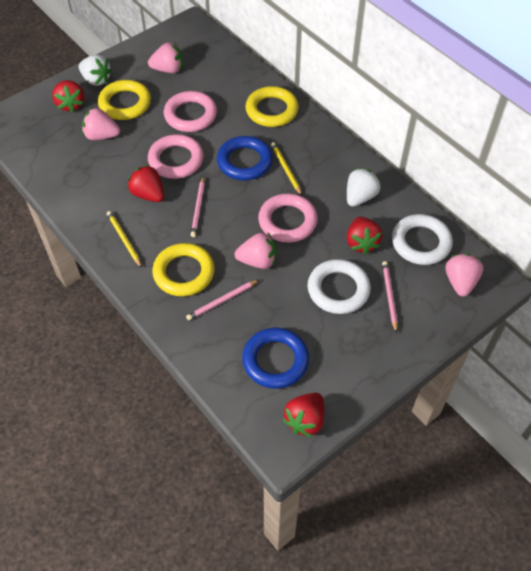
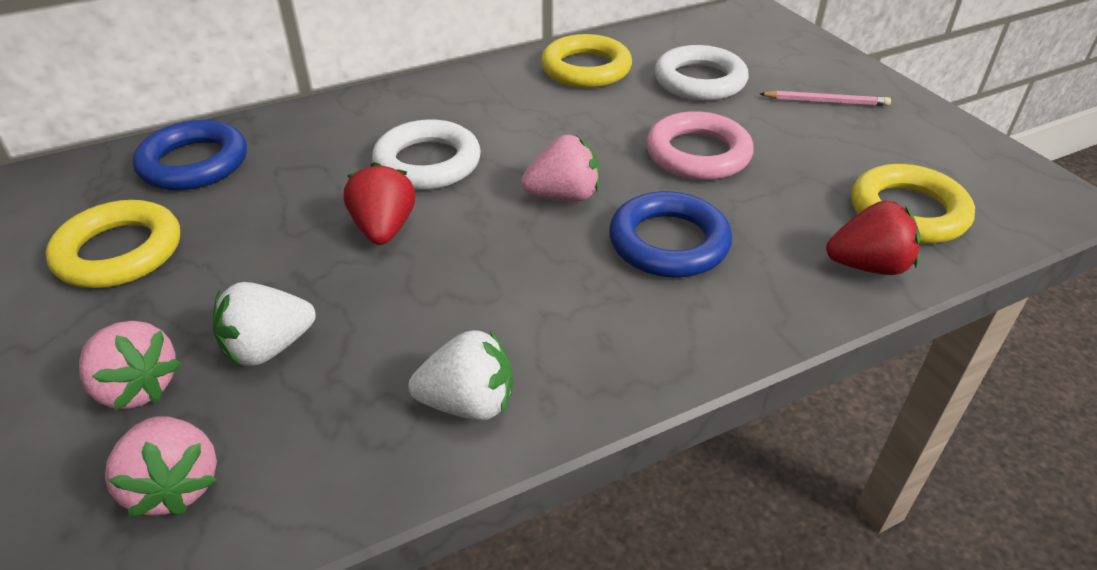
pink pencil: 3 -> 1
pink ring: 3 -> 1
pink strawberry: 4 -> 3
red strawberry: 4 -> 2
yellow pencil: 2 -> 0

